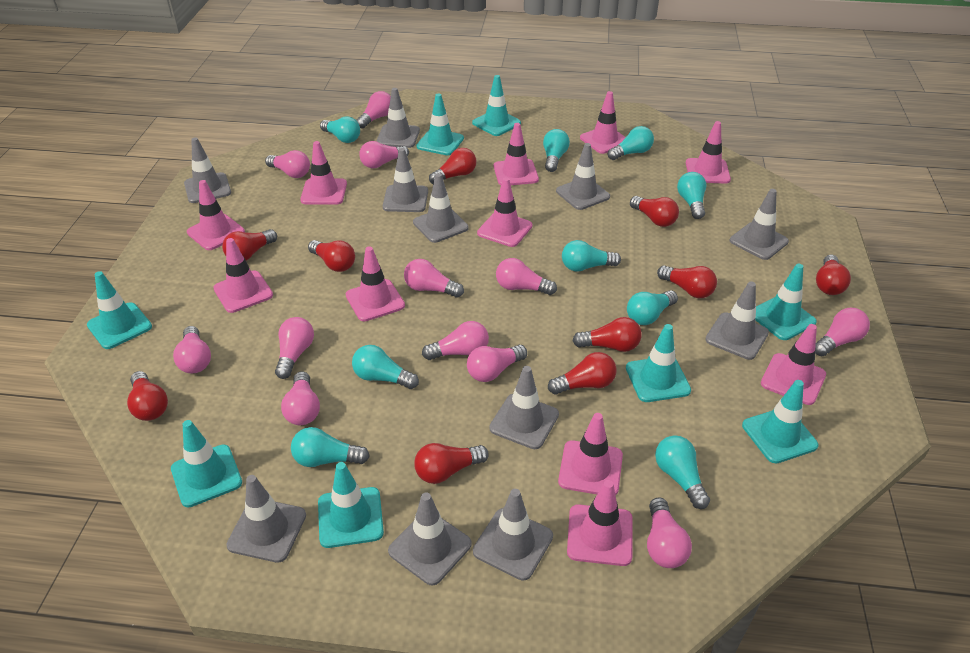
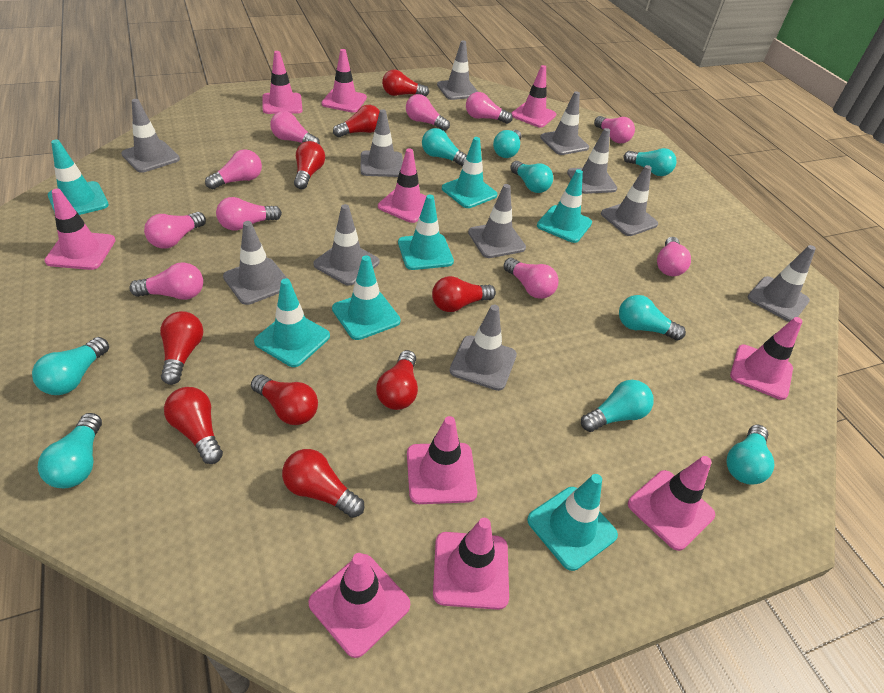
pink light bulb: 12 -> 10
pink traffic cone: 11 -> 10
red light bulb: 10 -> 9
turquoise traffic cone: 8 -> 7

